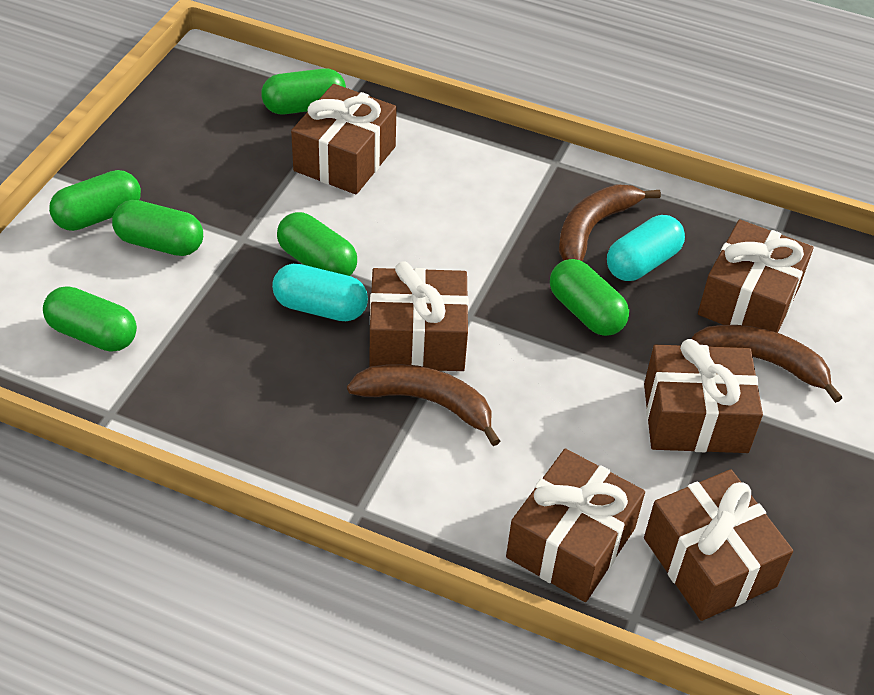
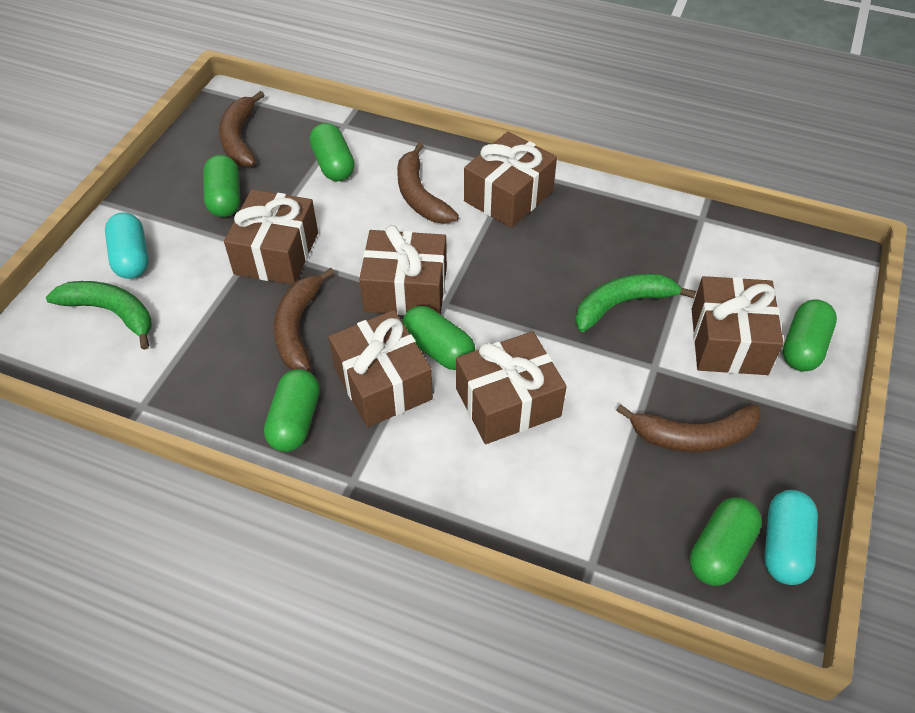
brown banana: 3 -> 4
green banana: 0 -> 2

